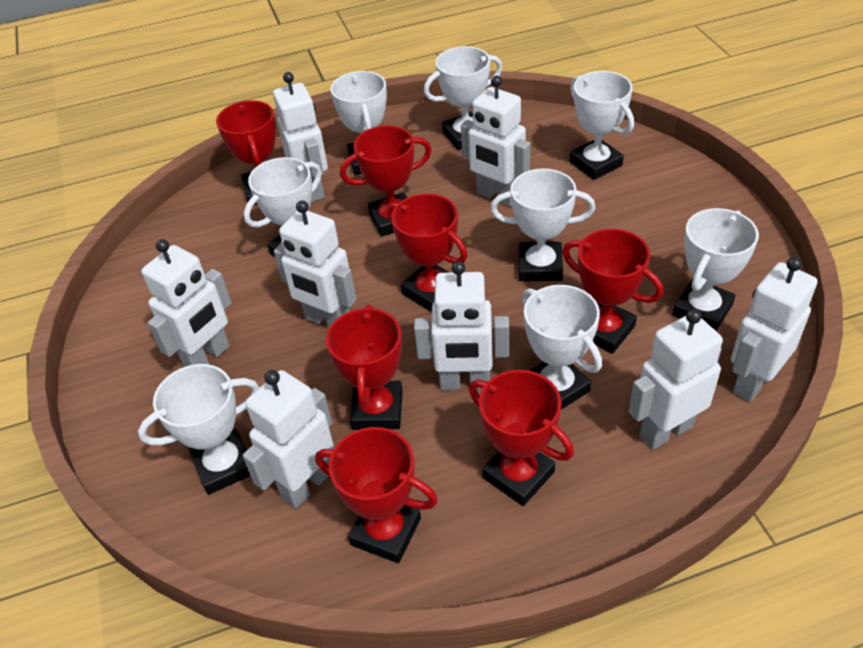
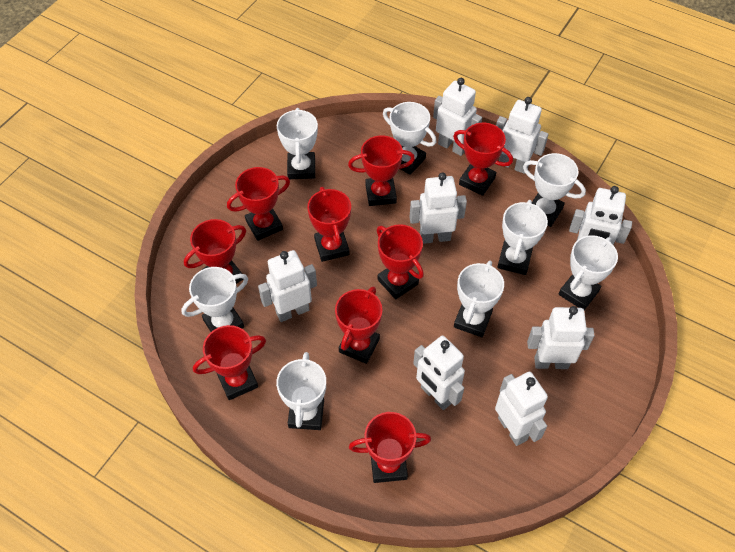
red trophy: 7 -> 9

